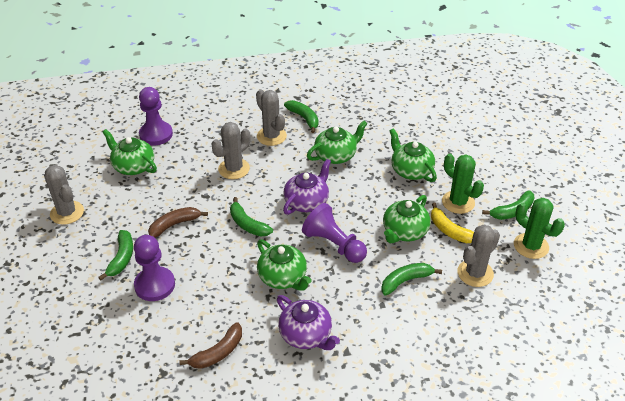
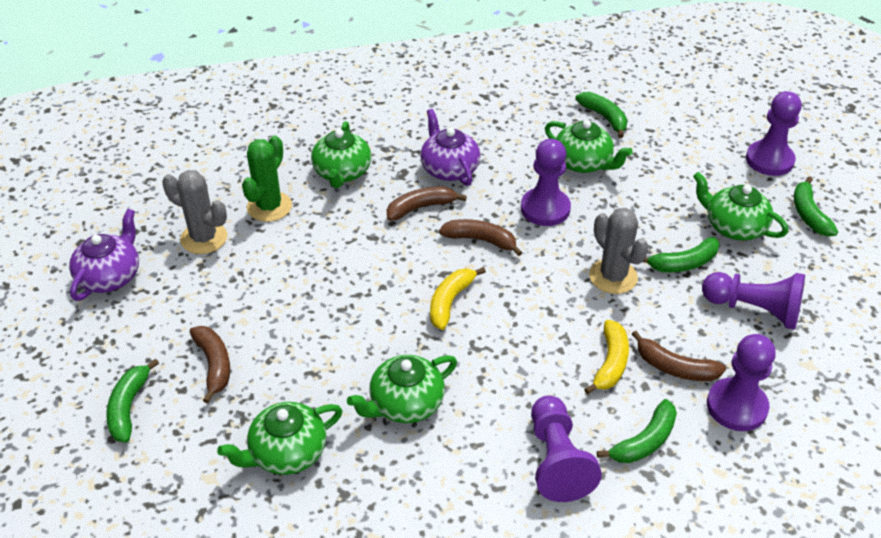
brown banana: 2 -> 4
green cactus: 2 -> 1
grey cactus: 4 -> 2
purple pawn: 3 -> 5
yellow banana: 1 -> 2

